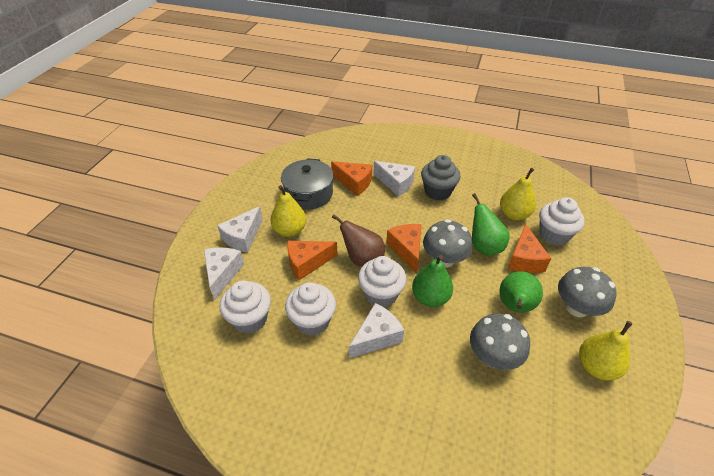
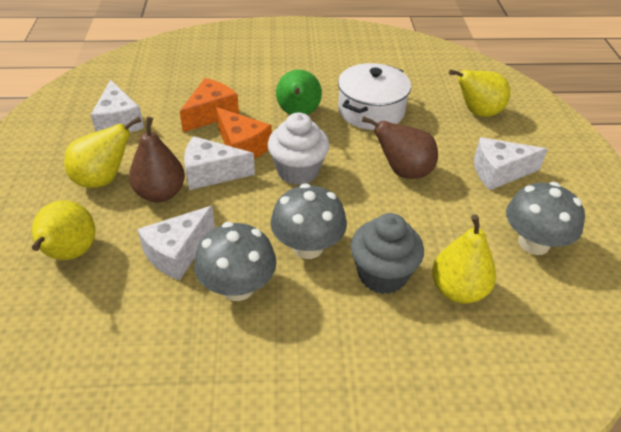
brown pear: 1 -> 2
green pear: 3 -> 1
grey pot: 1 -> 0
orange cheese: 4 -> 2
white cupcake: 4 -> 1
white pot: 0 -> 1
yellow pear: 3 -> 4

